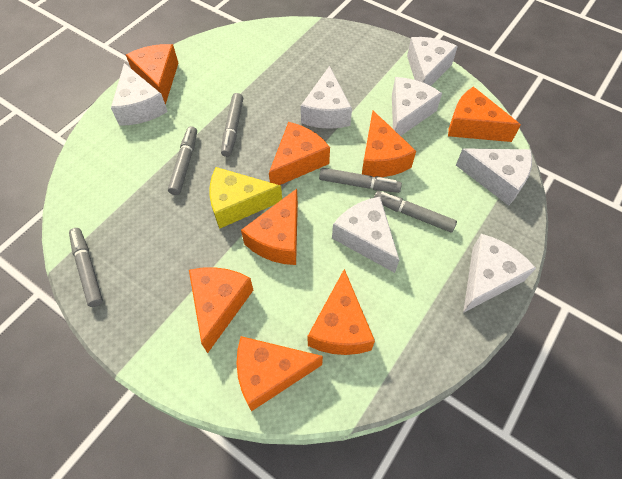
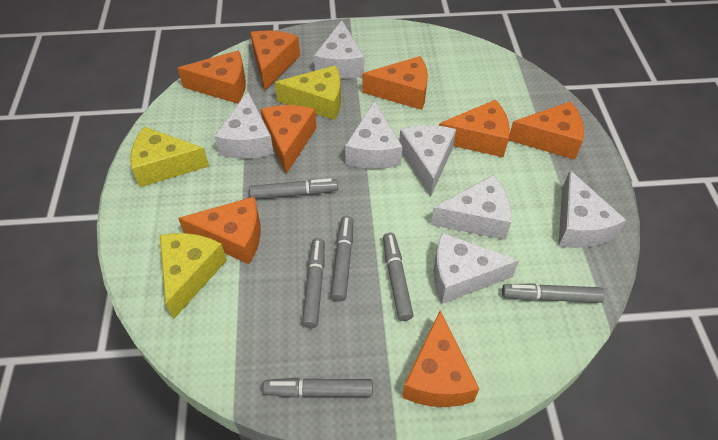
grey marker: 5 -> 6
yellow cheese: 1 -> 3

